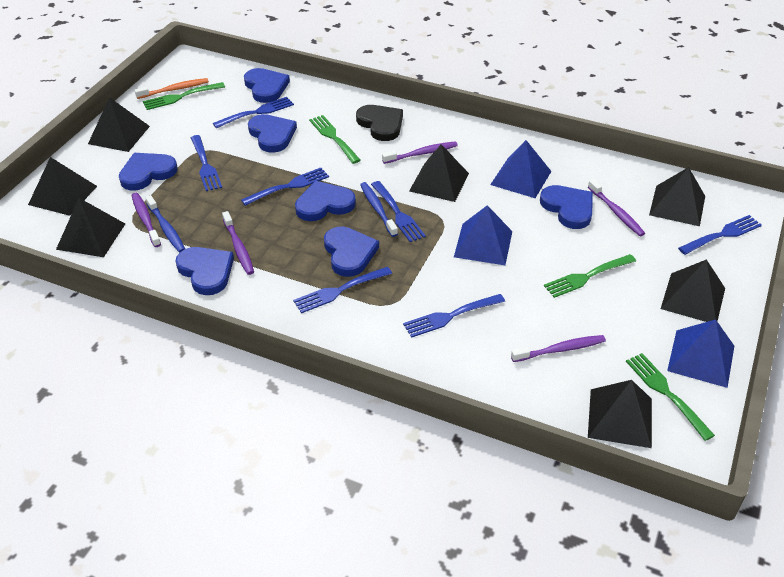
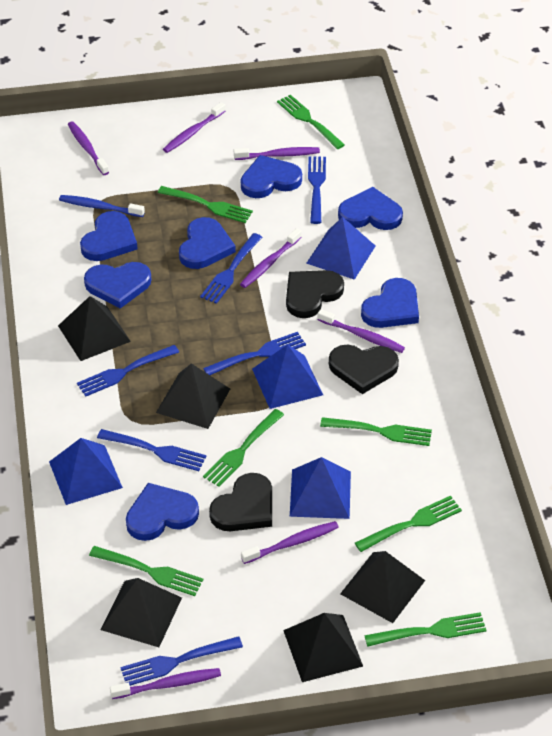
black heart: 1 -> 3
black pyramid: 7 -> 5
blue fork: 7 -> 6
blue pyramid: 3 -> 4
blue toothbrush: 2 -> 1
green fork: 4 -> 7
orange toothbrush: 1 -> 0
purple toothbrush: 5 -> 7

